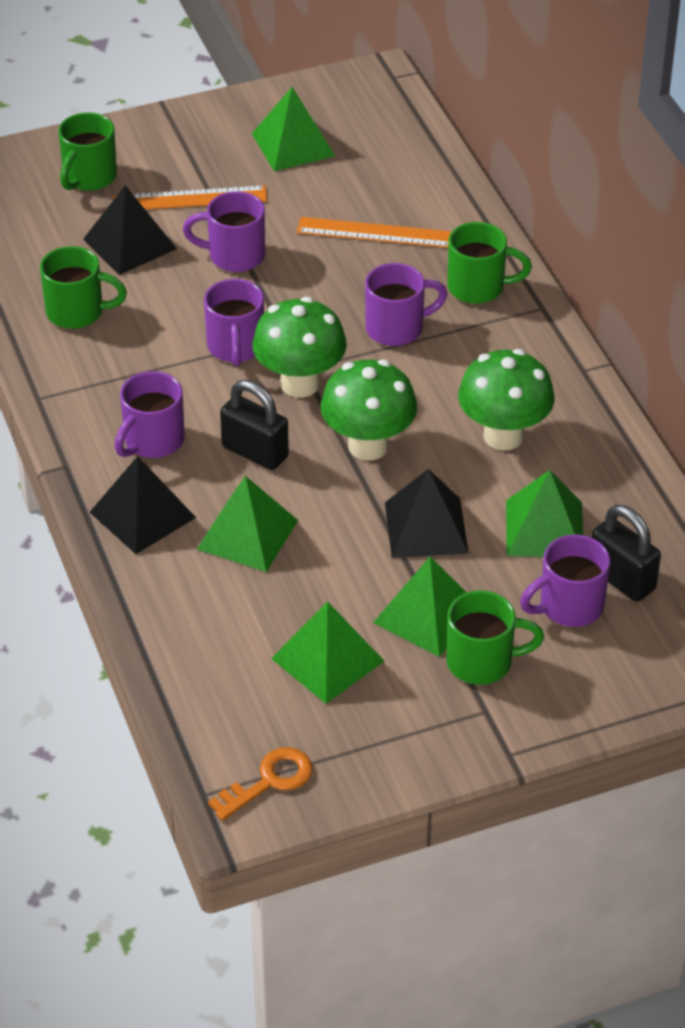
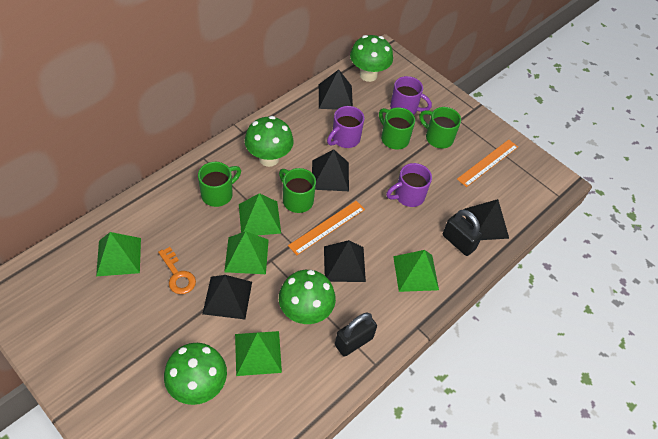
black pyramid: 3 -> 5
green mushroom: 3 -> 4
purple mug: 5 -> 3

